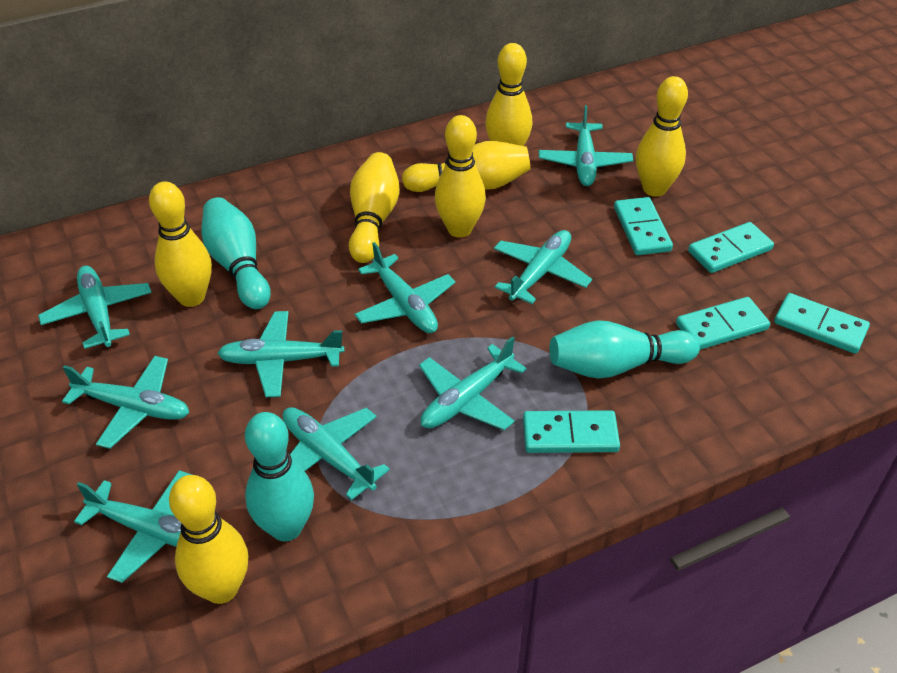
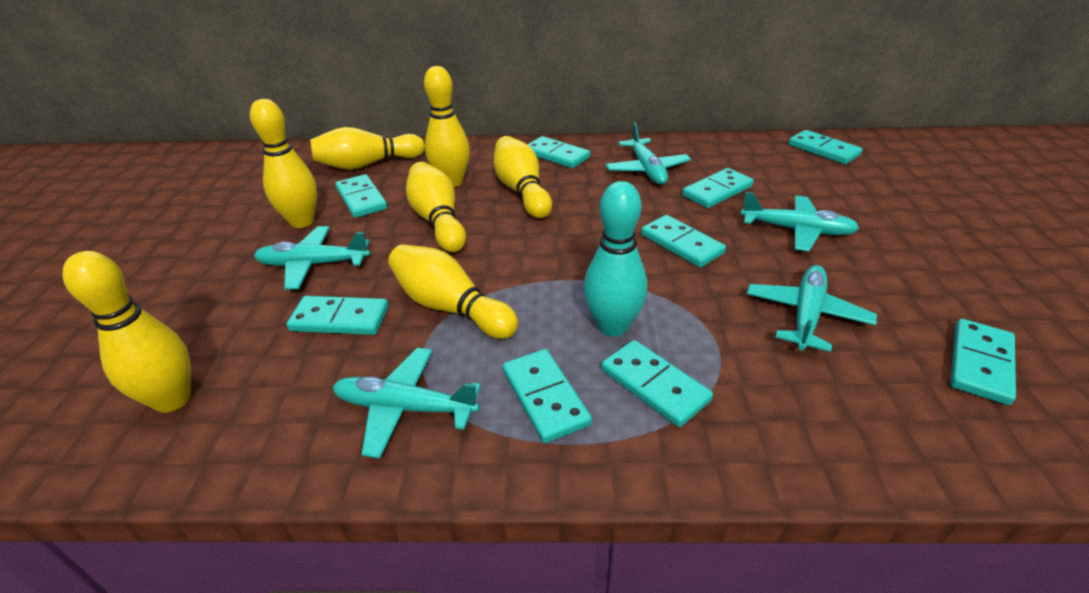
turquoise bowling pin: 3 -> 1
turquoise domino: 5 -> 9
turquoise plane: 9 -> 5

